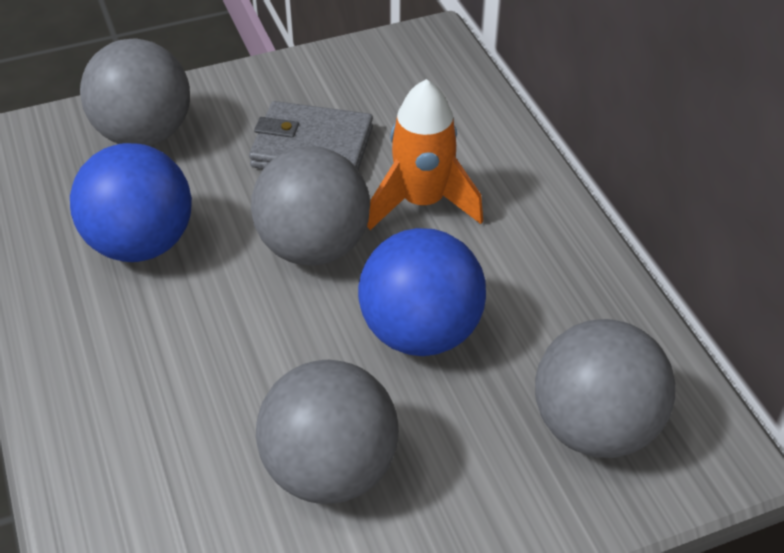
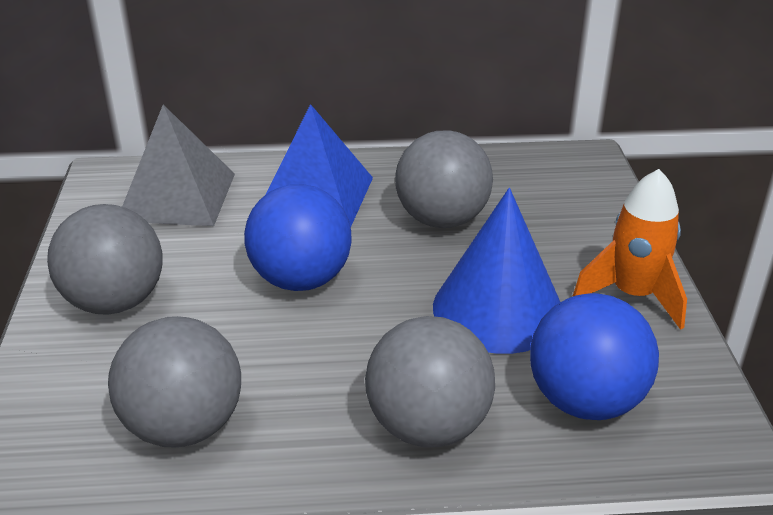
blue cone: 0 -> 1
blue pyramid: 0 -> 1
grey pyramid: 0 -> 1
grey wallet: 1 -> 0

